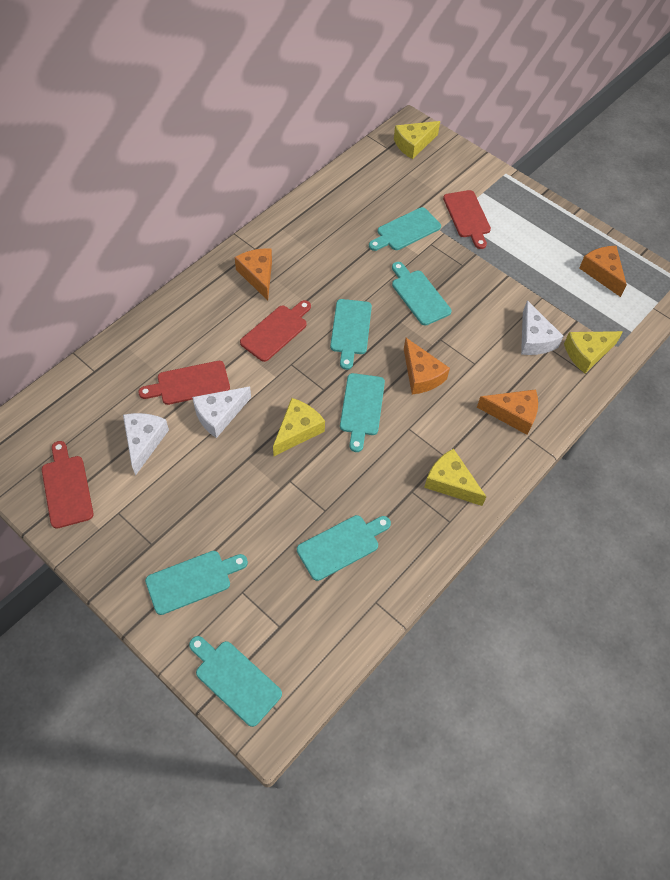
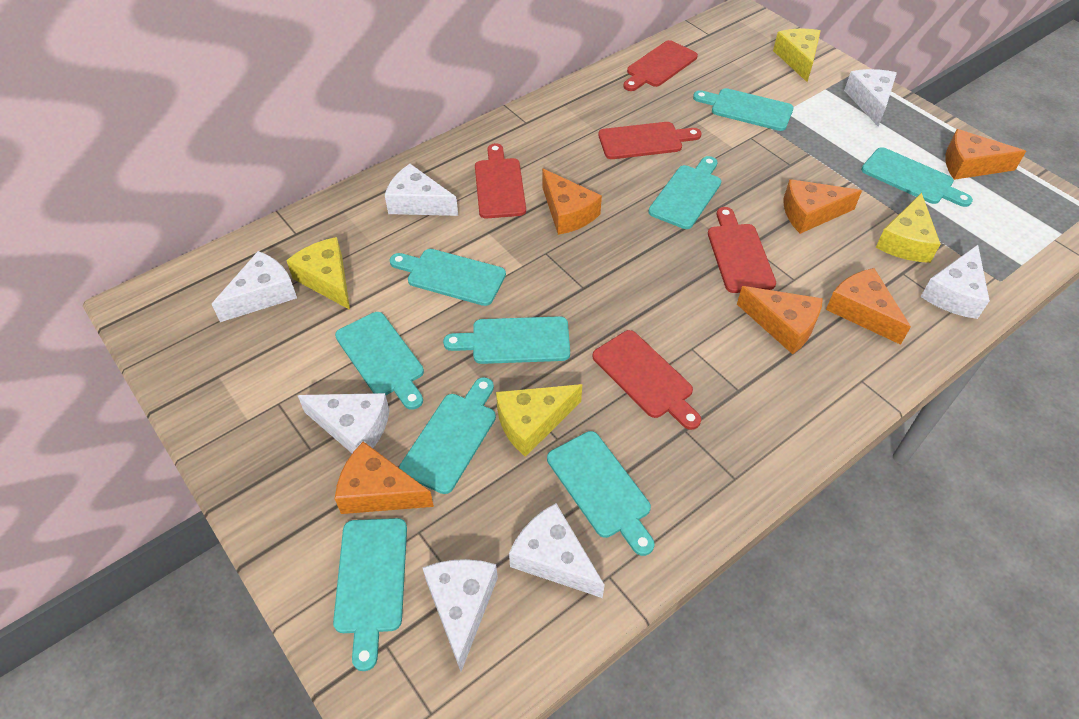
orange cheese: 4 -> 6
red cutting board: 4 -> 5
turquoise cutting board: 7 -> 9
white cheese: 3 -> 7

